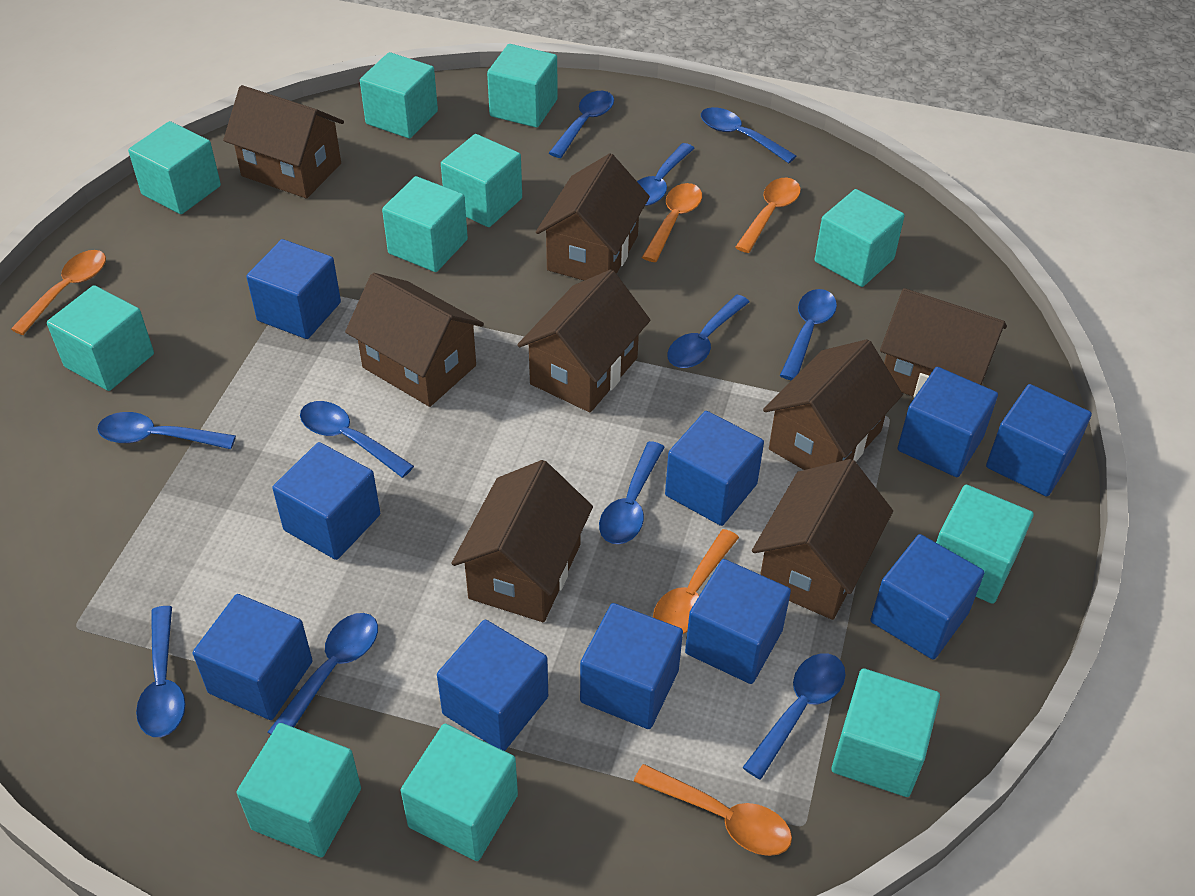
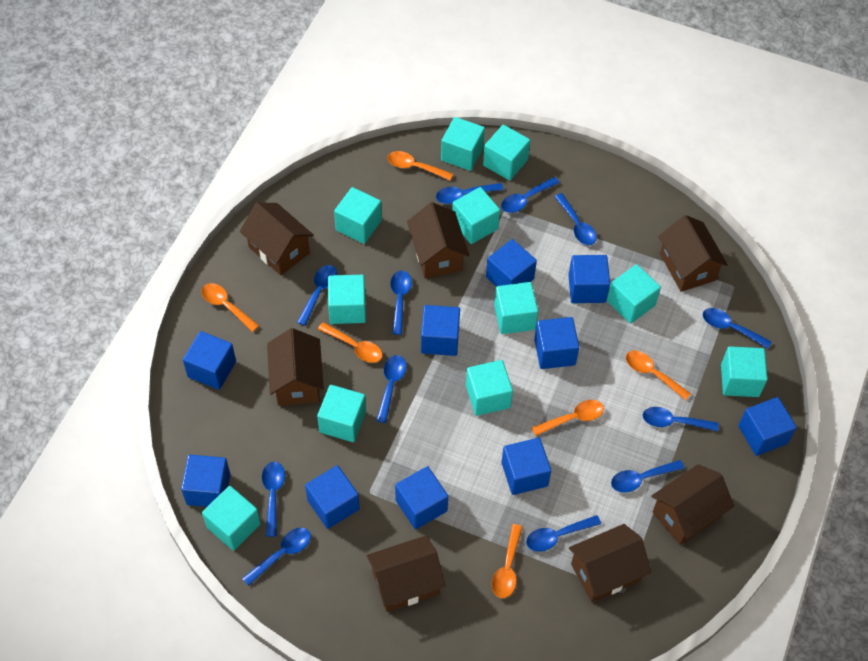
blue spoon: 11 -> 12
brown house: 8 -> 7
orange spoon: 5 -> 6

